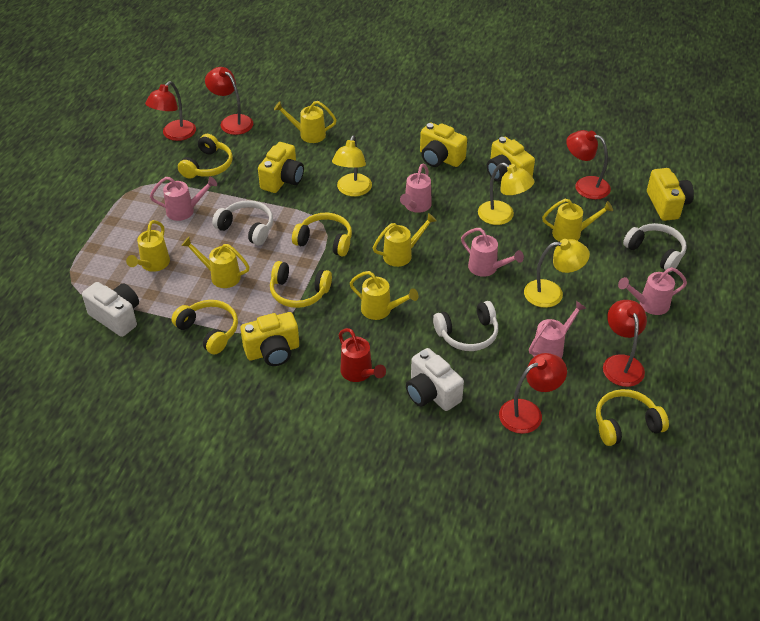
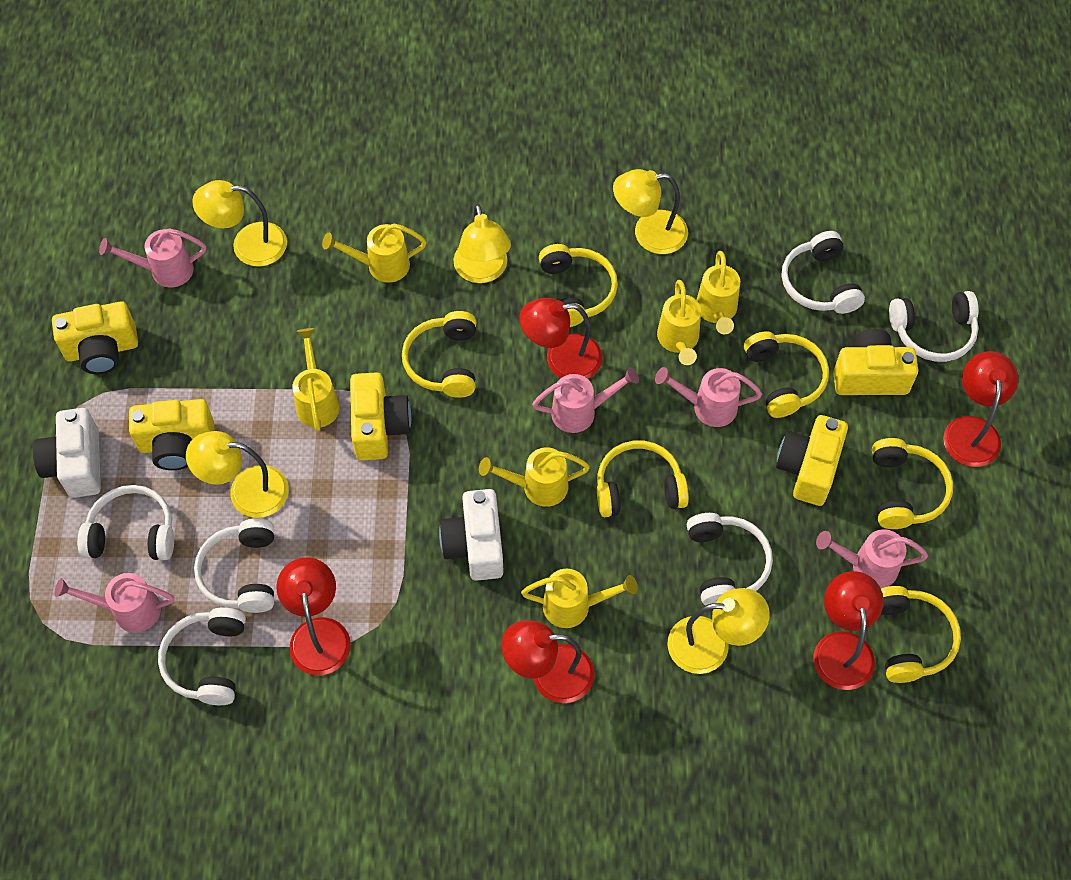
red watering can: 1 -> 0
white headphones: 3 -> 6
yellow headphones: 5 -> 6
yellow lamp: 3 -> 5

